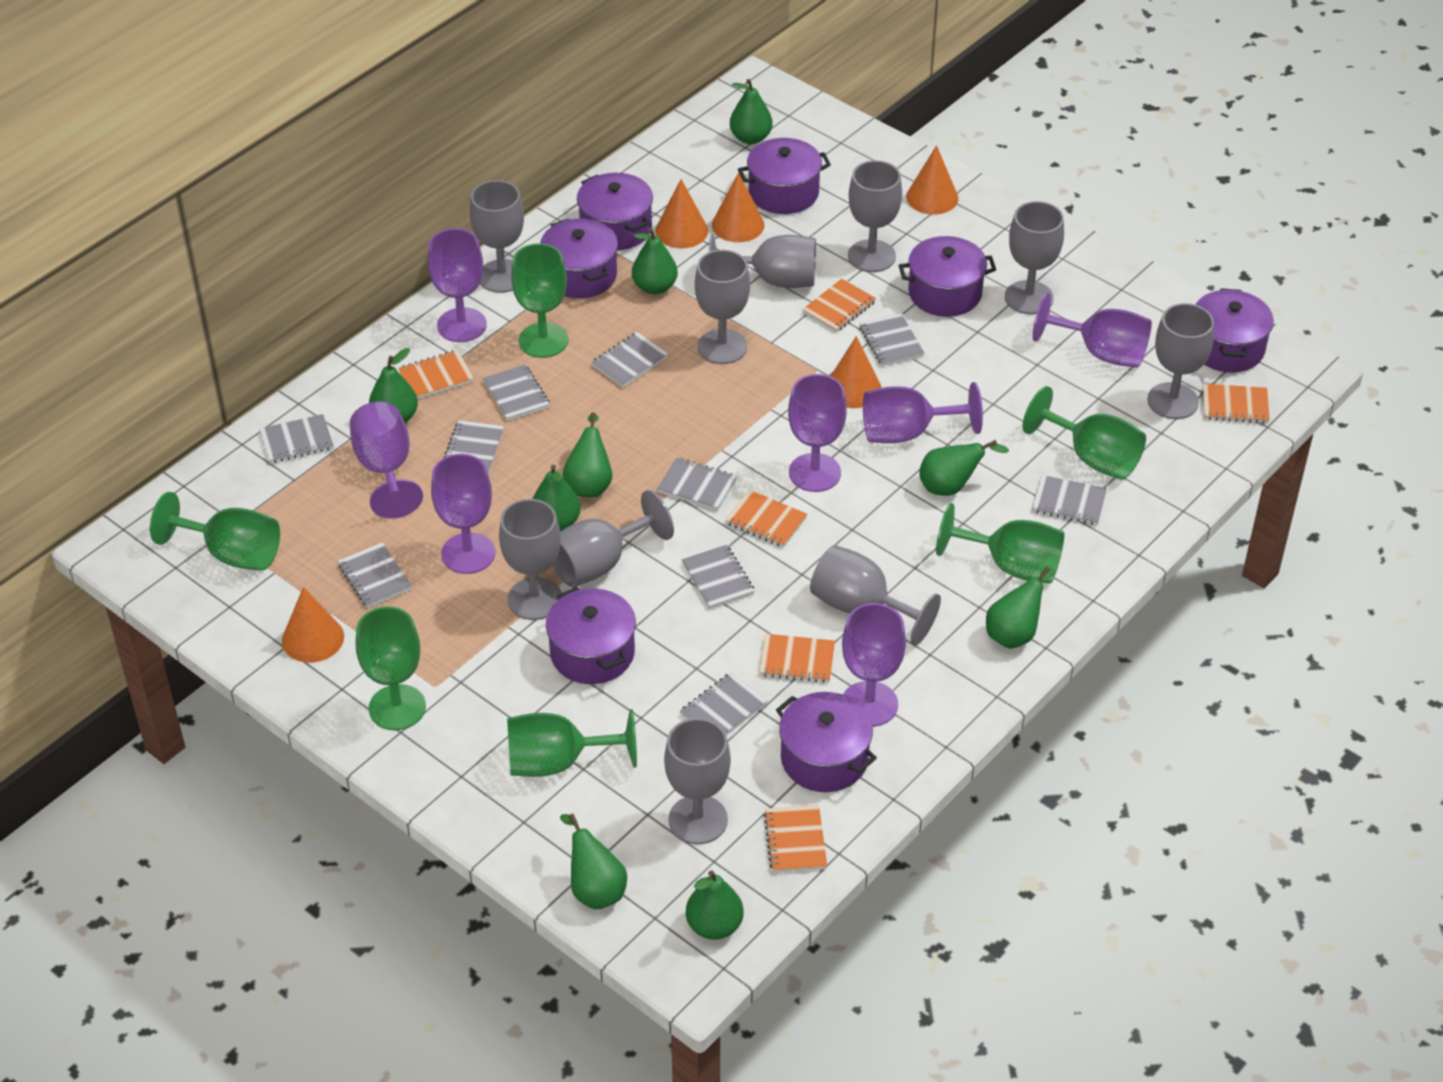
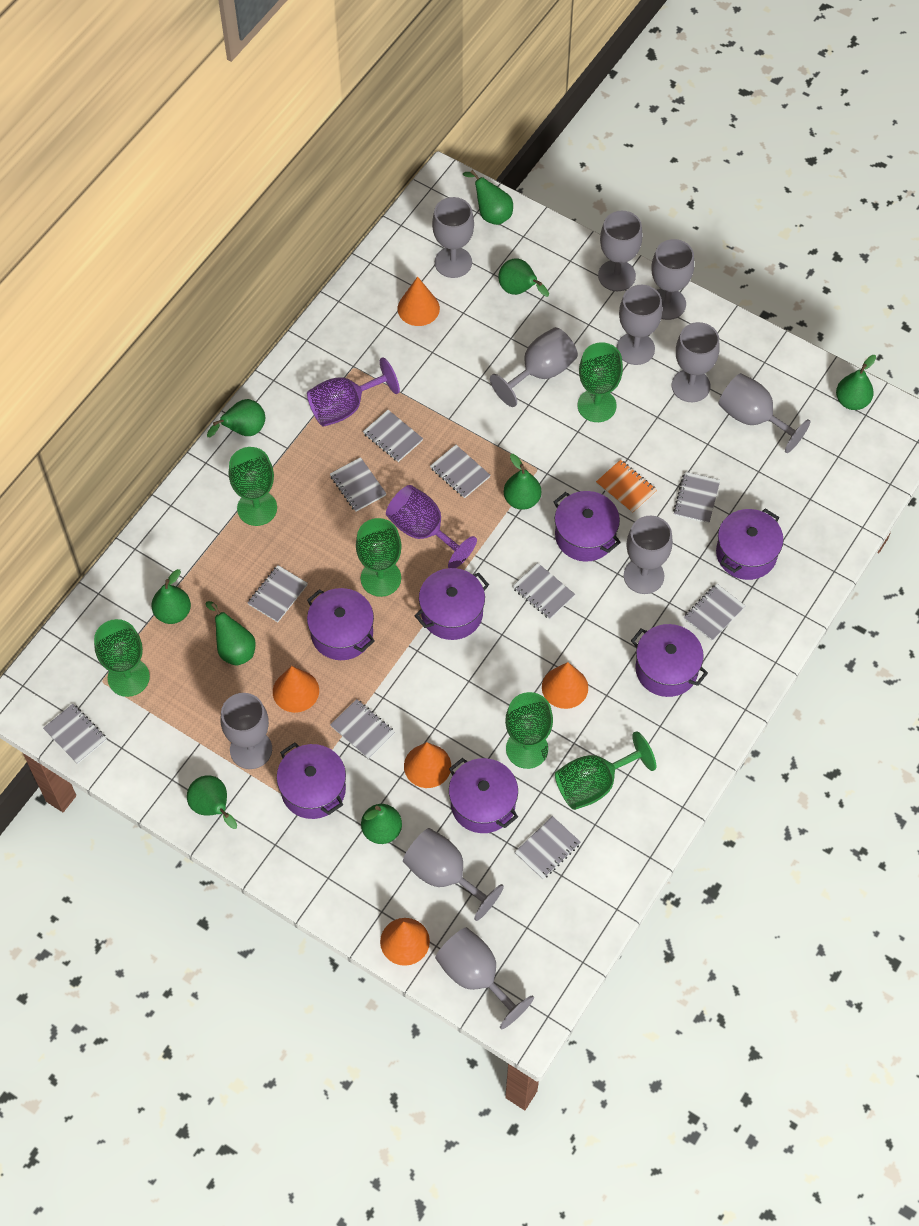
grey goblet: 10 -> 11
orange notebook: 6 -> 1
purple goblet: 7 -> 2

